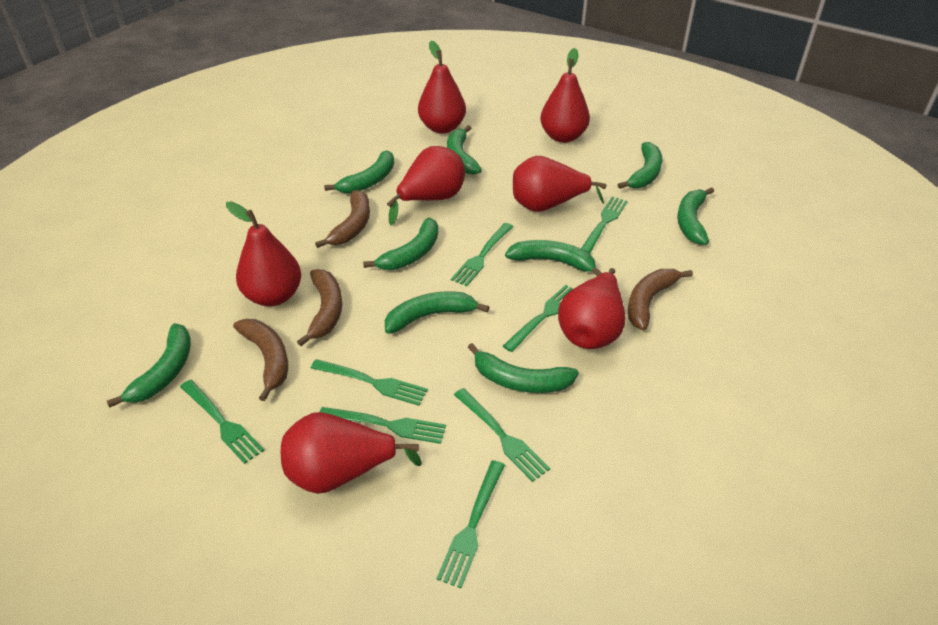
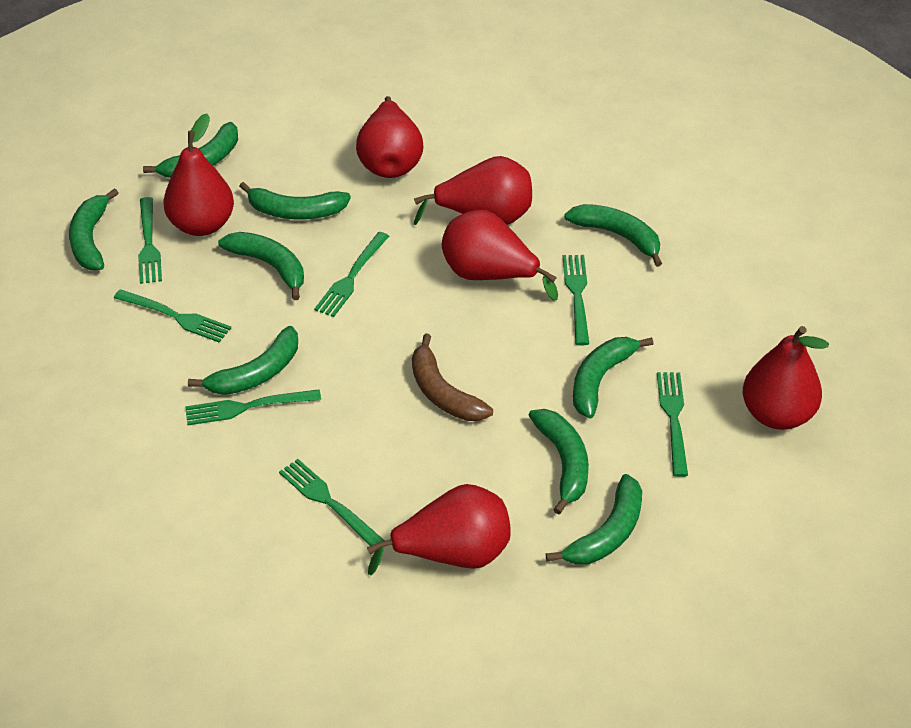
brown banana: 4 -> 1
green fork: 8 -> 7
red pear: 7 -> 6

